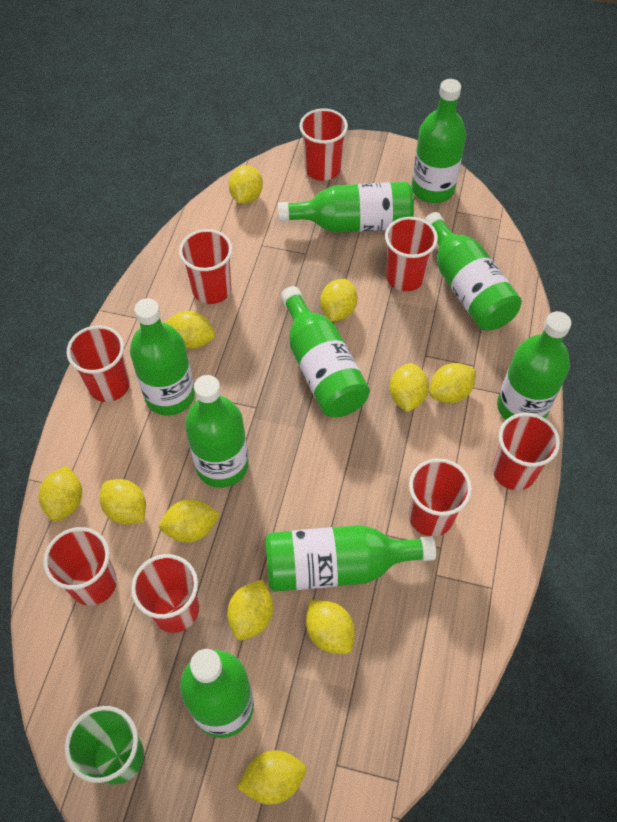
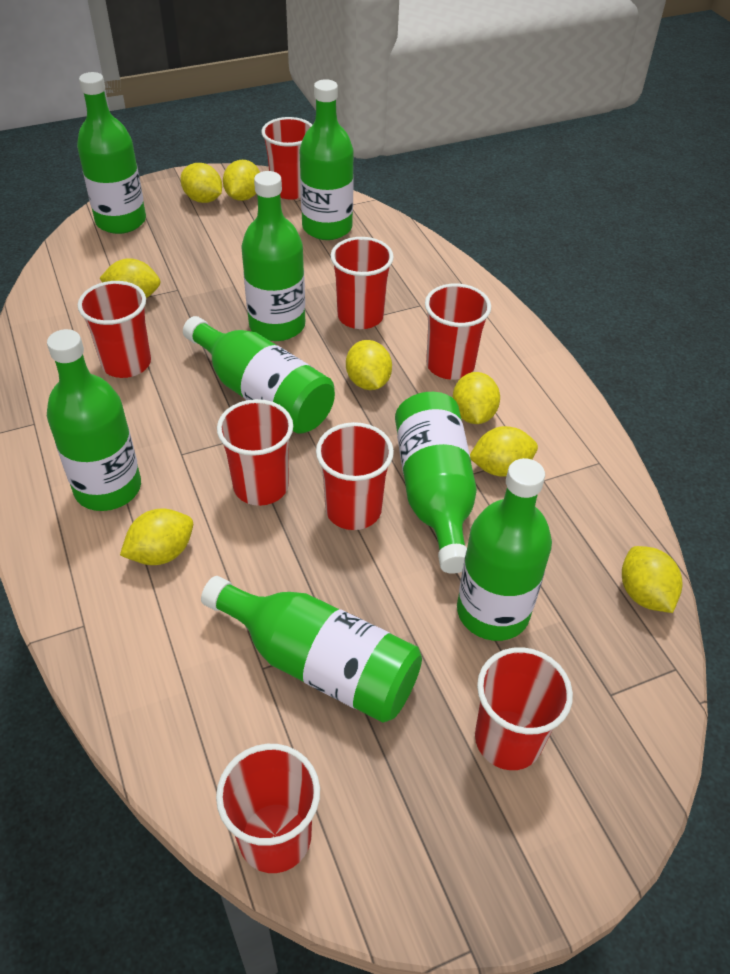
green bottle: 9 -> 8
green cup: 1 -> 0
yellow lemon: 11 -> 8

